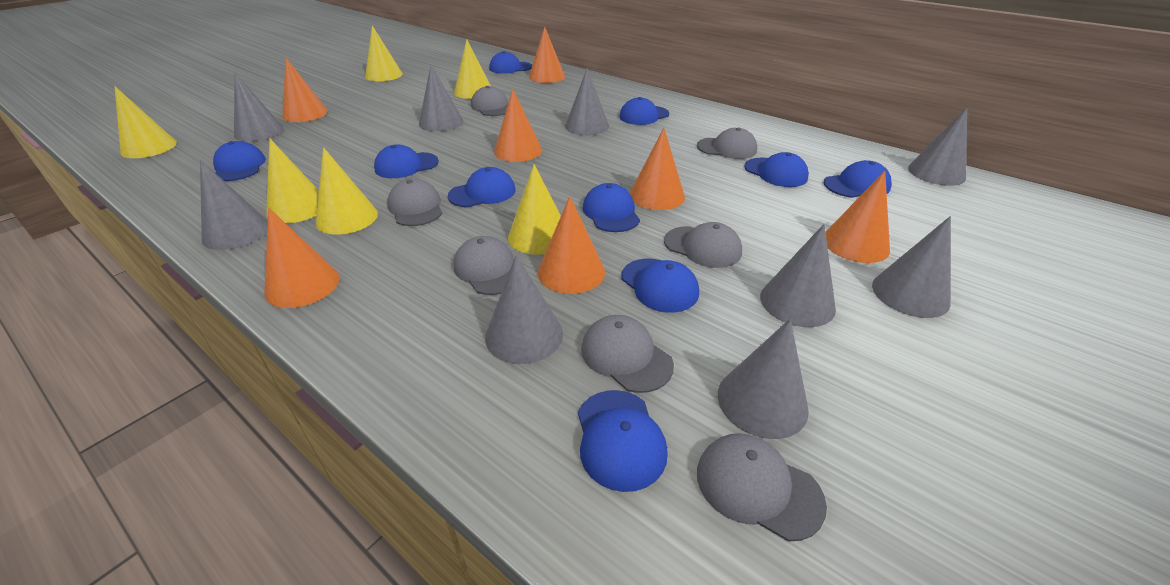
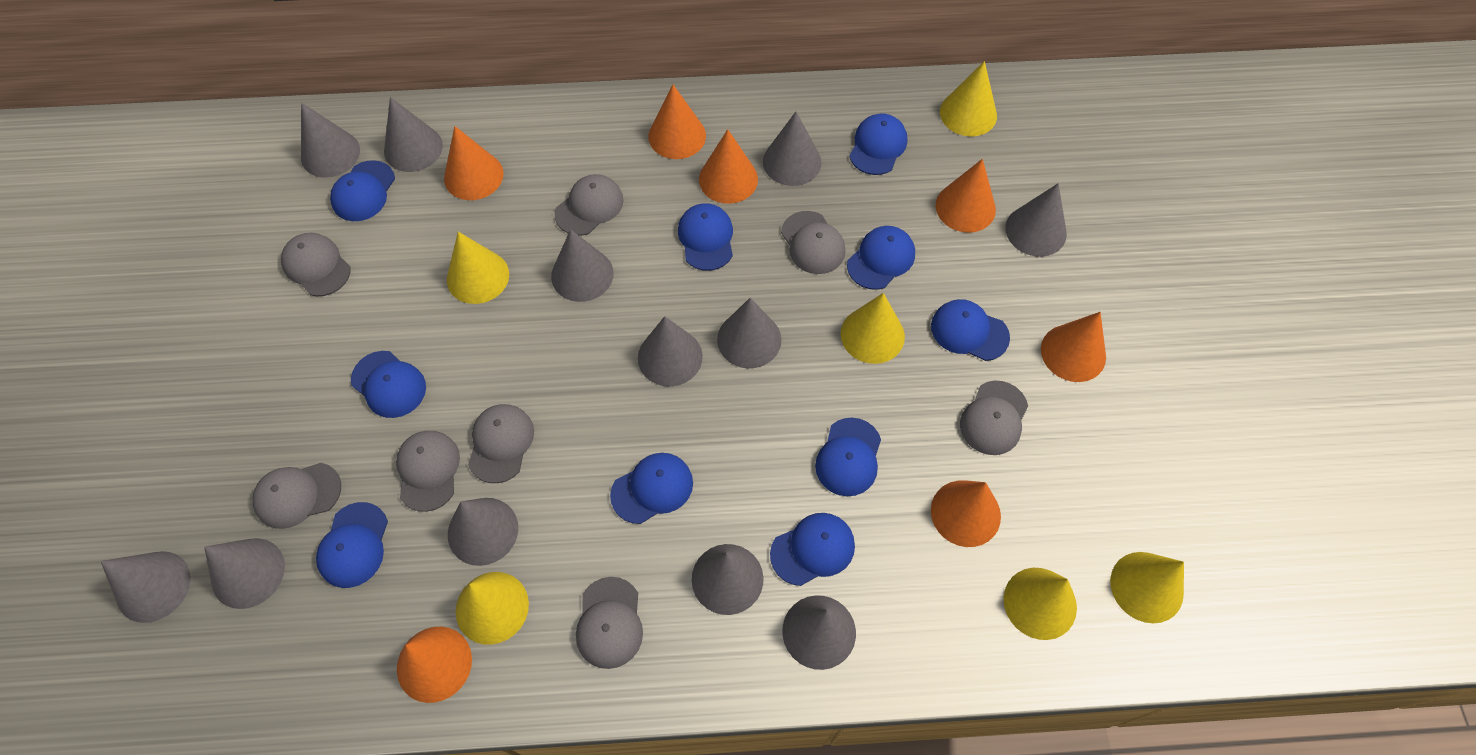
grey cap: 7 -> 8
grey cone: 9 -> 12

